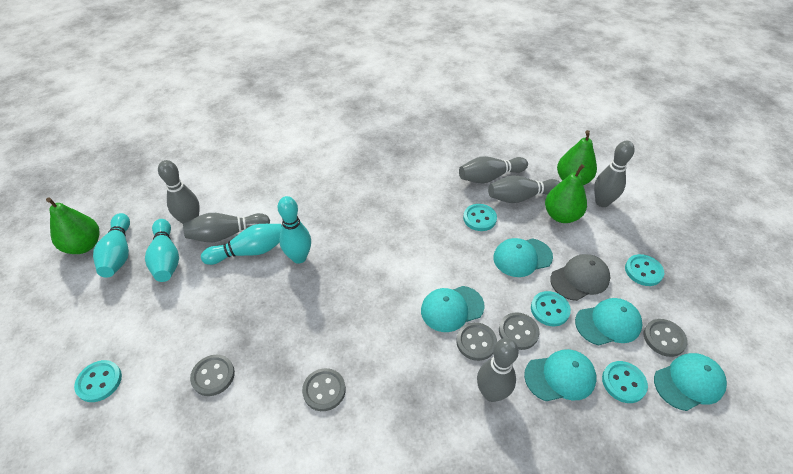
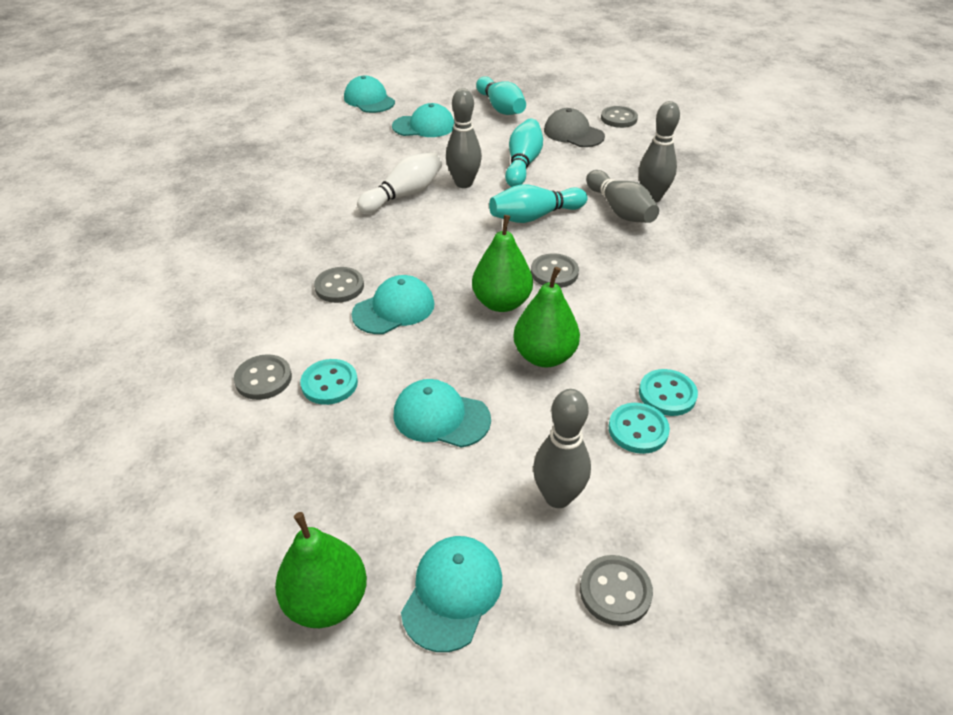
grey bowling pin: 6 -> 4
turquoise bowling pin: 4 -> 3
turquoise button: 5 -> 3
white bowling pin: 0 -> 1

